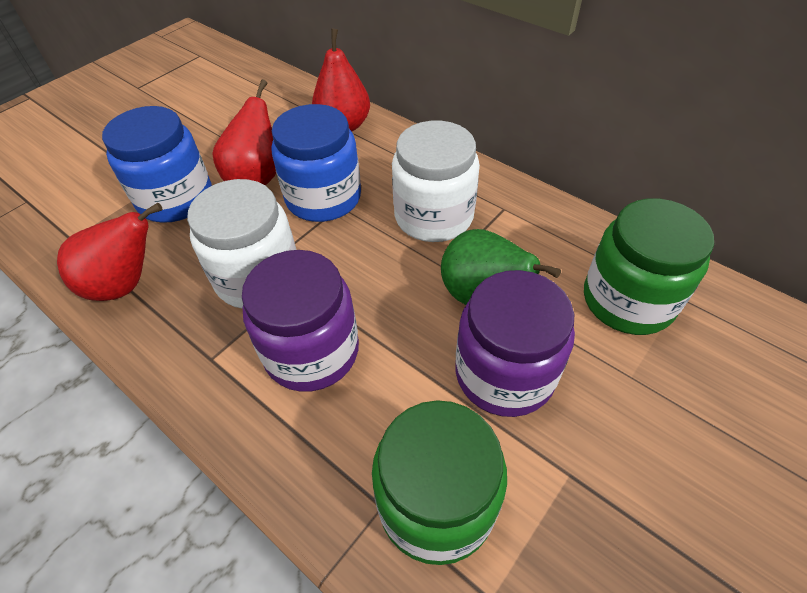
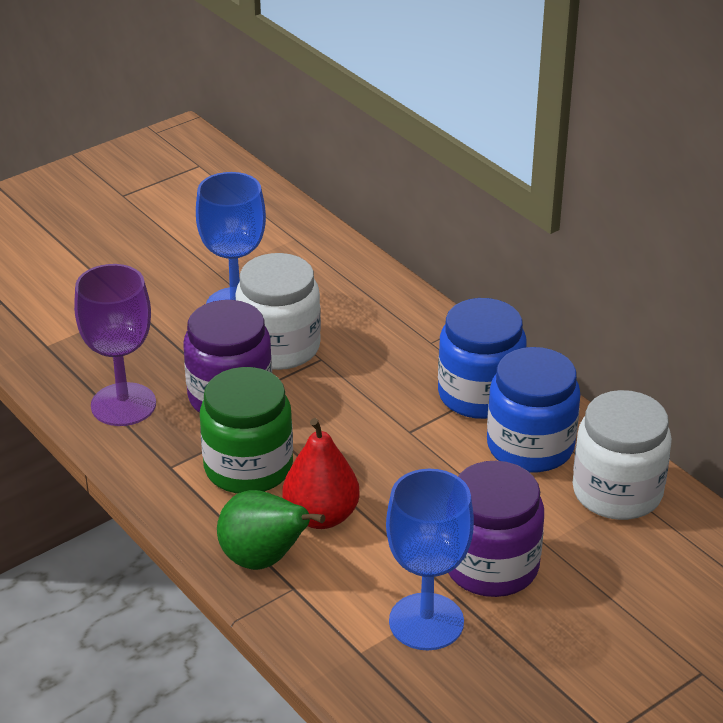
blue goblet: 0 -> 2
green jar: 2 -> 1
purple goblet: 0 -> 1
red pear: 3 -> 1

